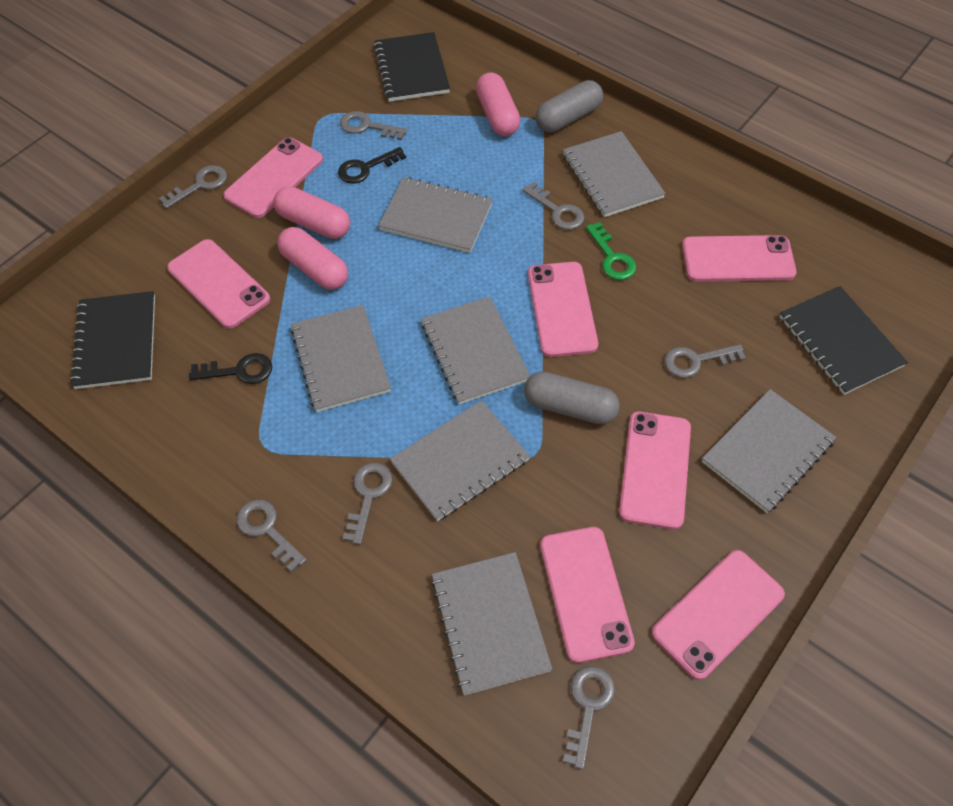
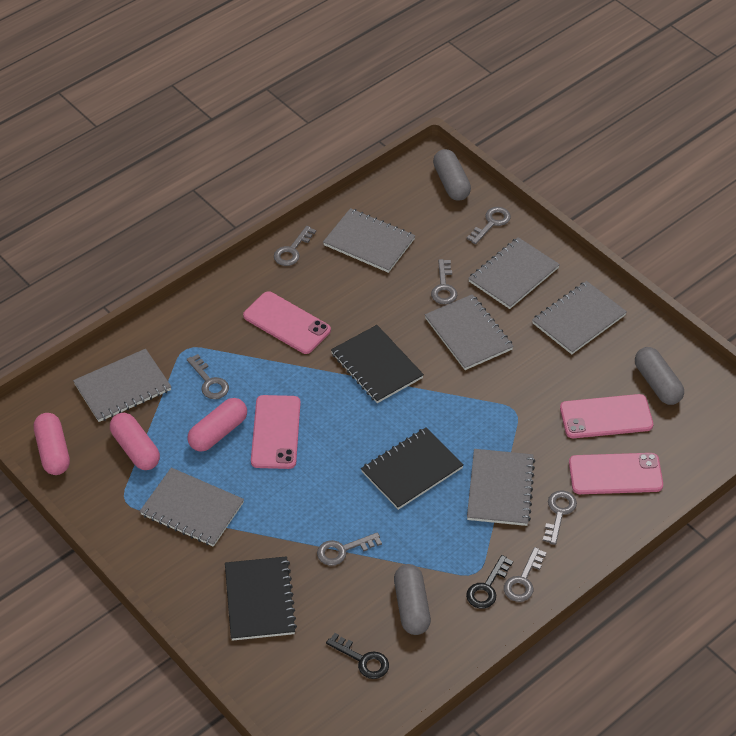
green key: 1 -> 0
grey capsule: 2 -> 3
pink phone: 7 -> 4

